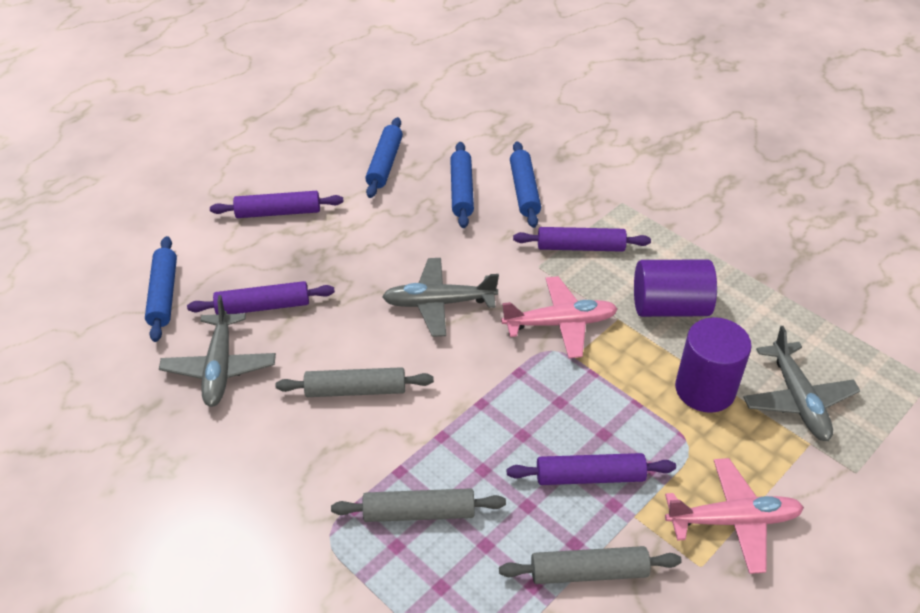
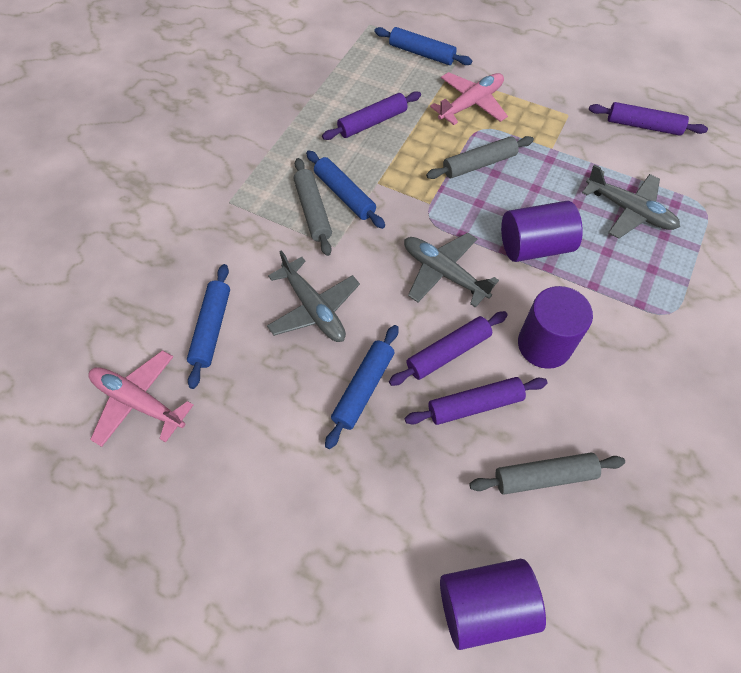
purple cylinder: 2 -> 3

